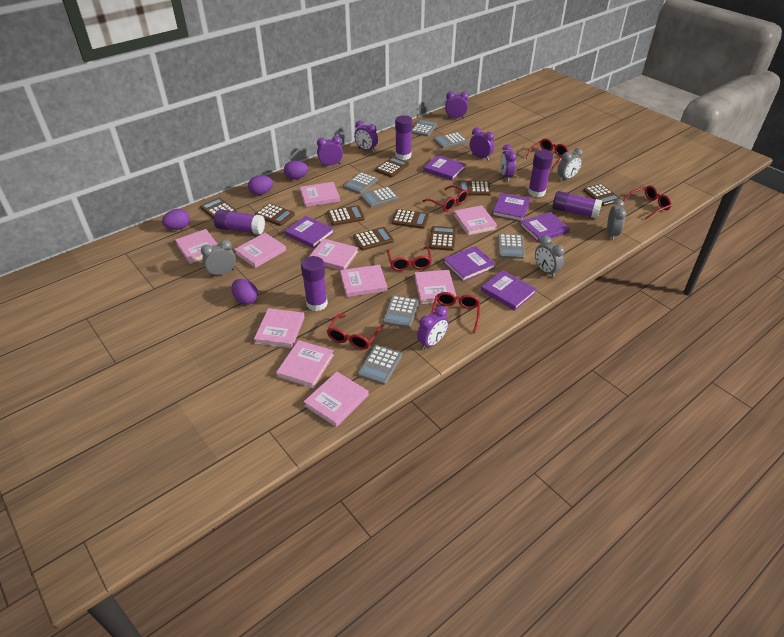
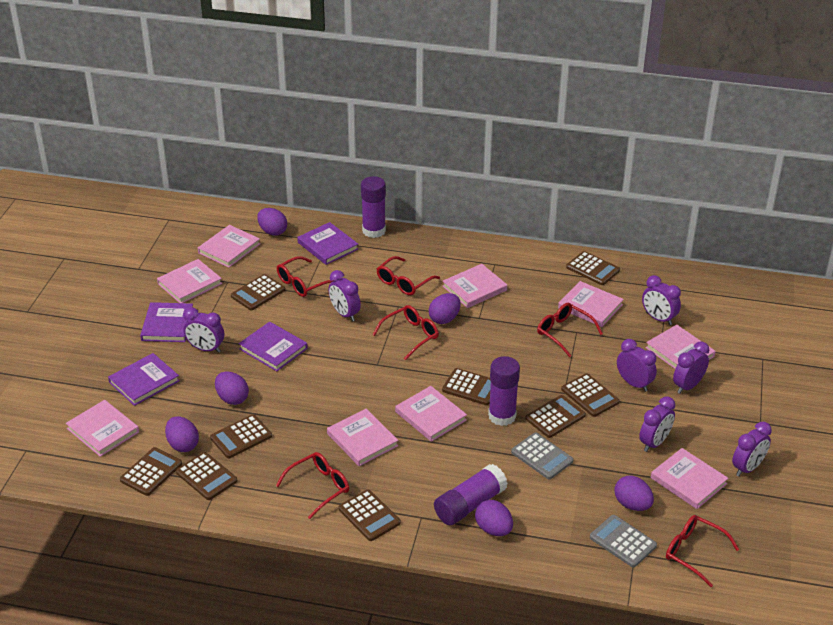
grey calculator: 7 -> 2
grey clock: 4 -> 0
pink book: 10 -> 9
purple book: 6 -> 4
purple clock: 6 -> 7
purple egg: 4 -> 6
purple glue stick: 5 -> 3

